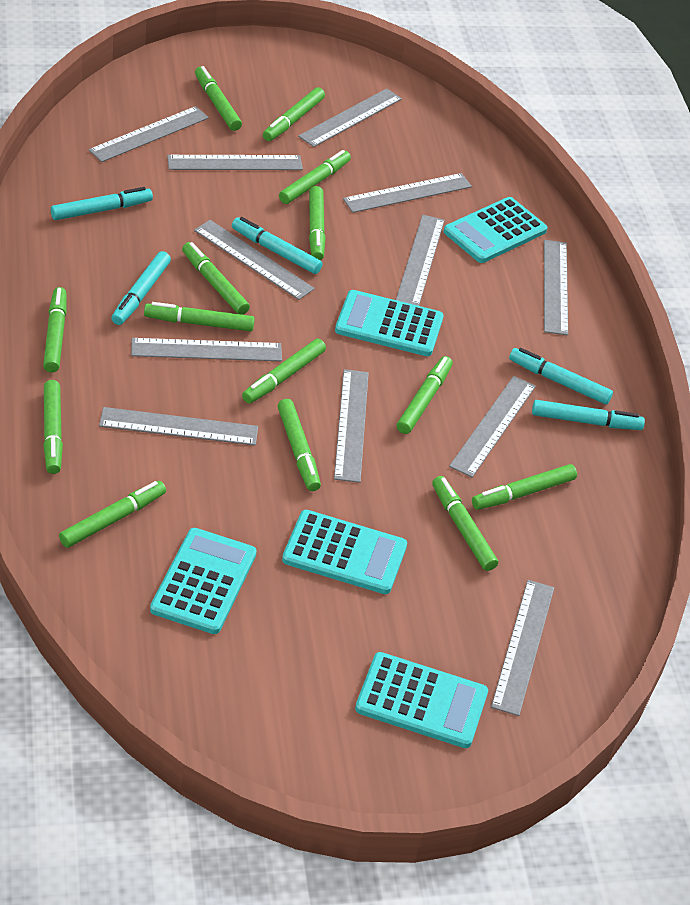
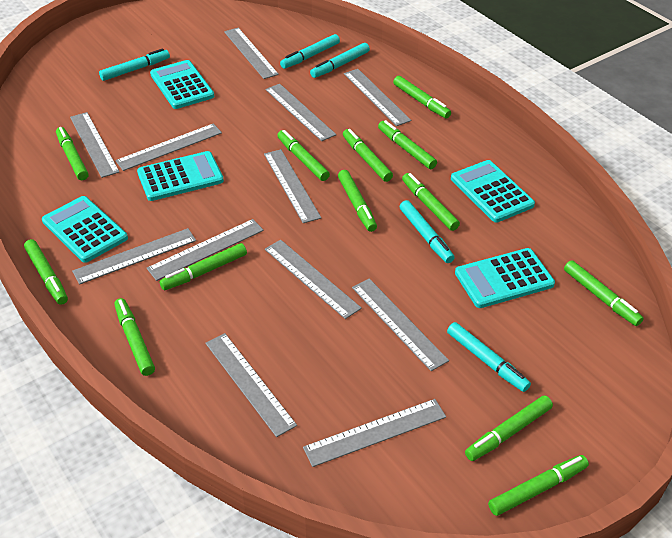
green marker: 14 -> 13

